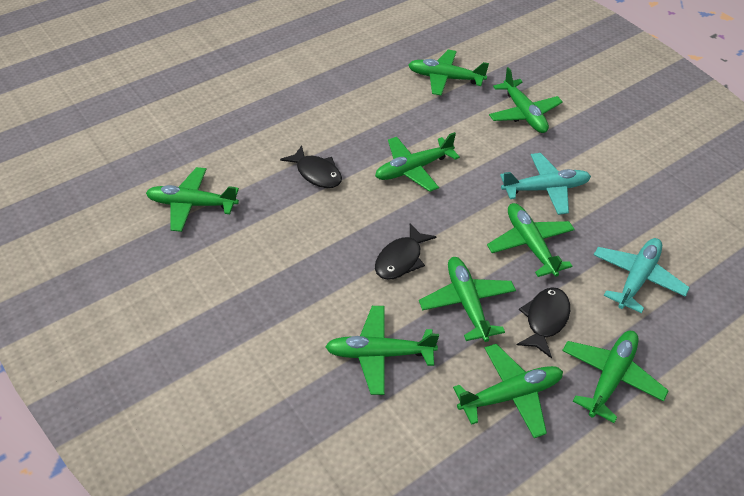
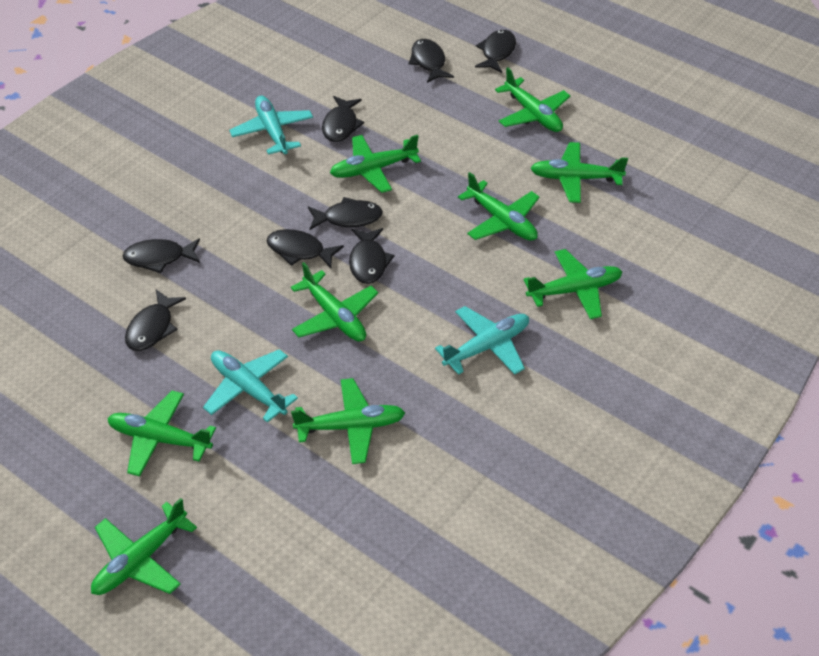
black fish: 3 -> 8
turquoise plane: 2 -> 3

